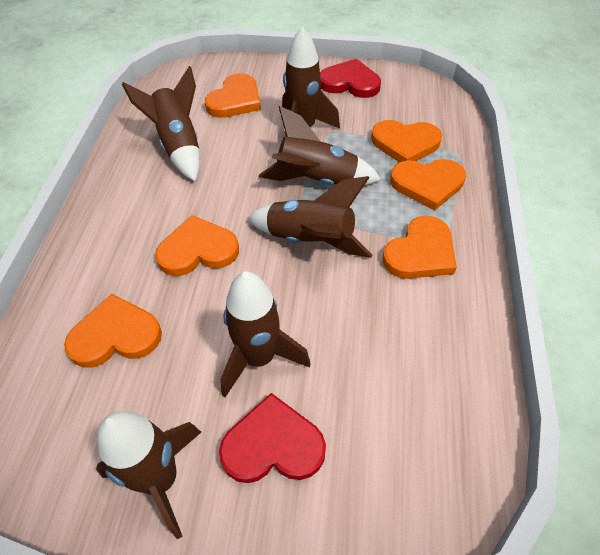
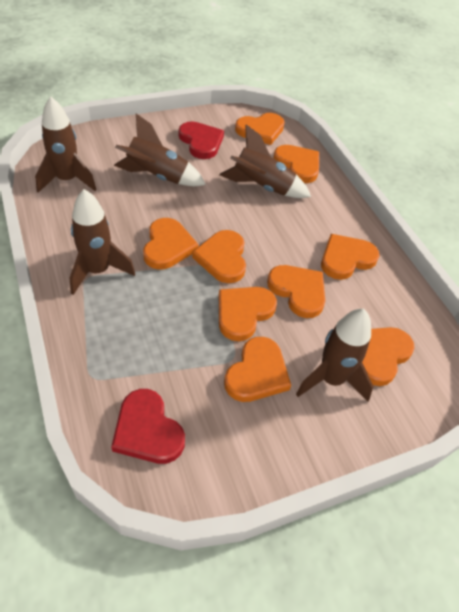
brown rocket: 6 -> 5
orange heart: 6 -> 9

